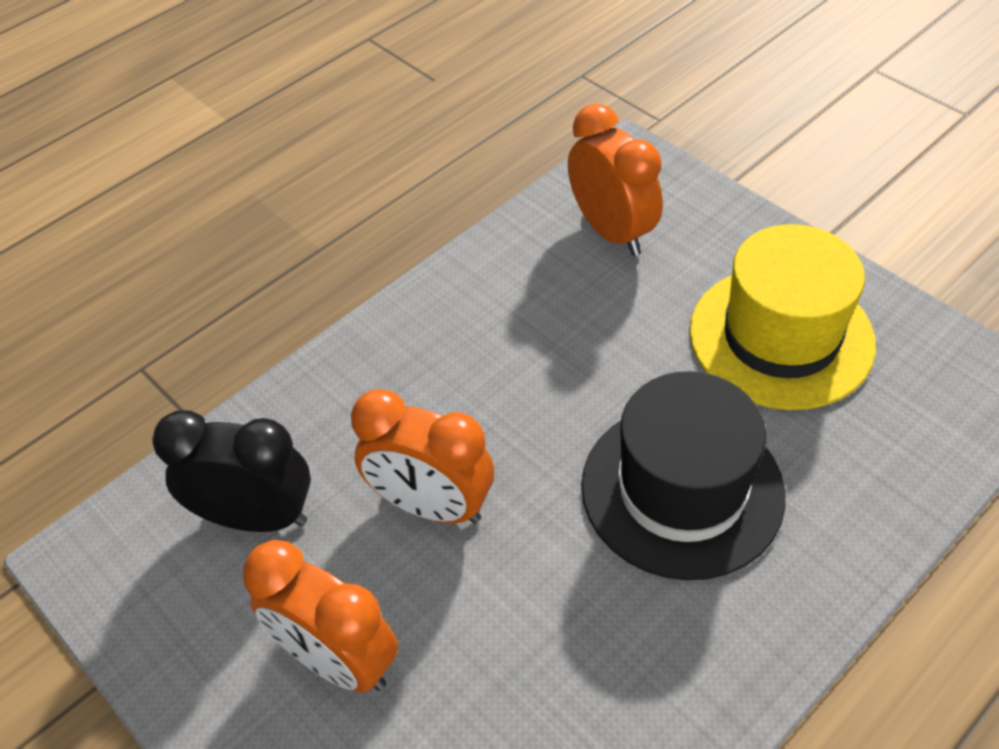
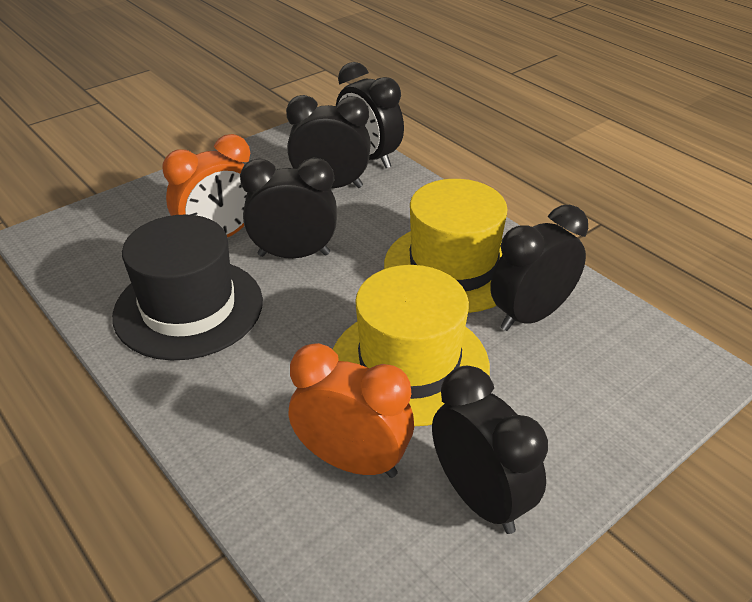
black clock: 1 -> 5
orange clock: 3 -> 2
yellow hat: 1 -> 2

